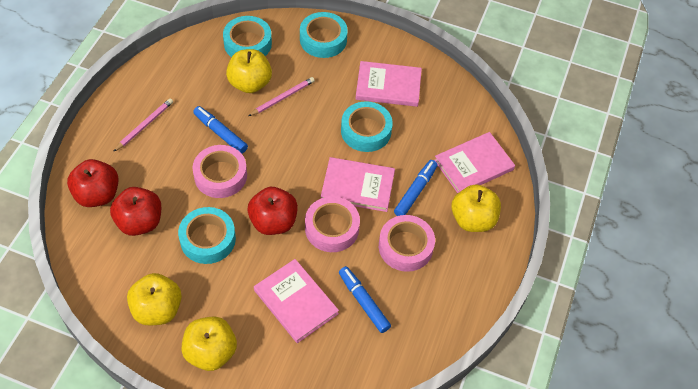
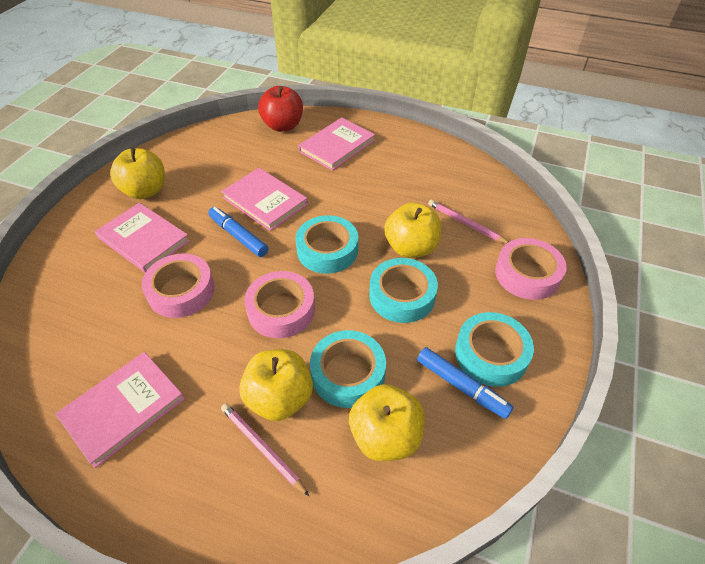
blue marker: 3 -> 2
red apple: 3 -> 1

